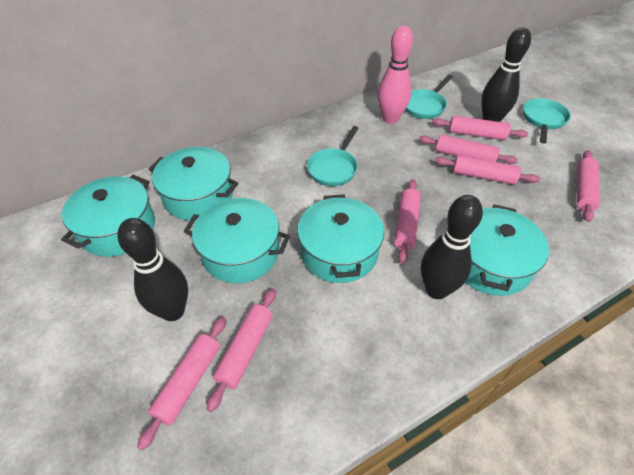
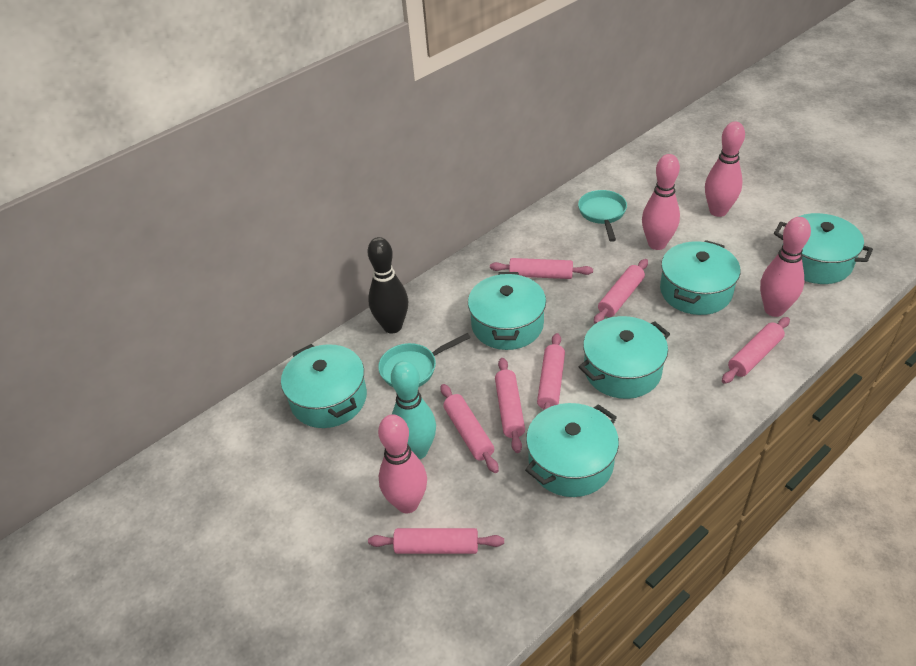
black bowling pin: 3 -> 1
pink bowling pin: 1 -> 4
turquoise bowling pin: 0 -> 1
turquoise pan: 3 -> 2
turquoise pot: 5 -> 6

